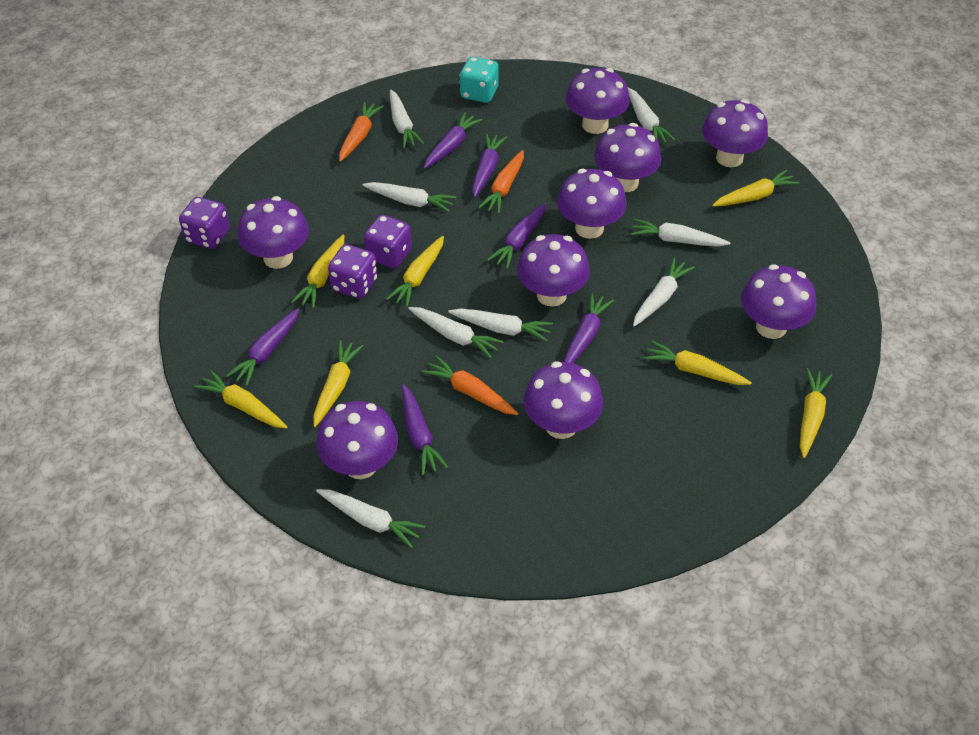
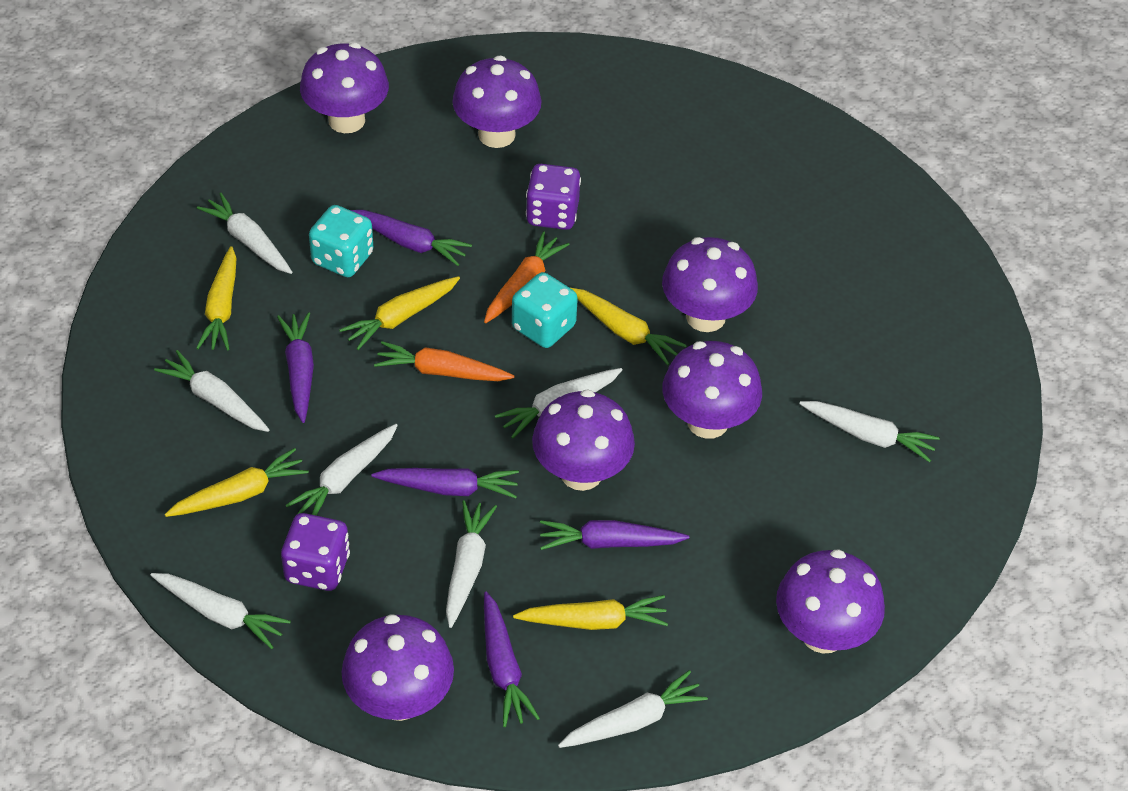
orange carrot: 3 -> 2
purple carrot: 6 -> 5
purple dice: 3 -> 2
purple mushroom: 9 -> 7
turquoise dice: 1 -> 2
yellow carrot: 7 -> 5

